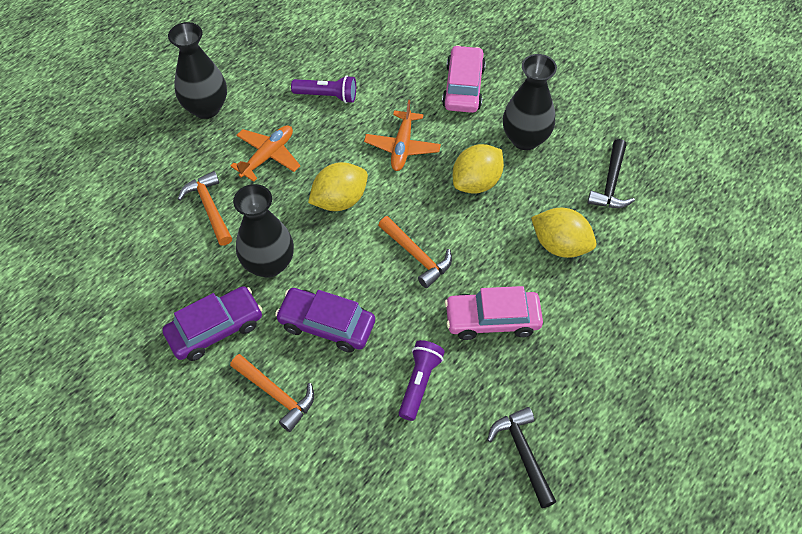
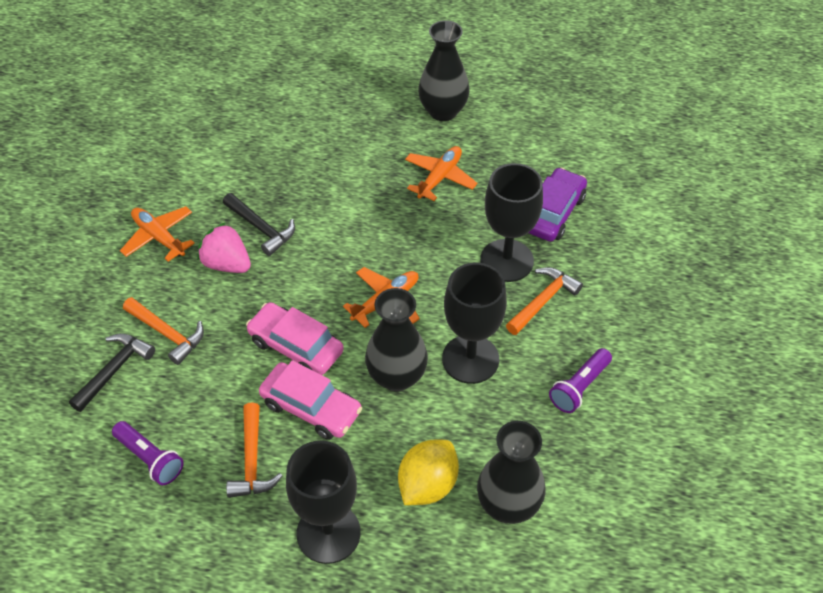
black goblet: 0 -> 3
orange plane: 2 -> 3
pink strawberry: 0 -> 1
purple car: 2 -> 1
yellow lemon: 3 -> 1

